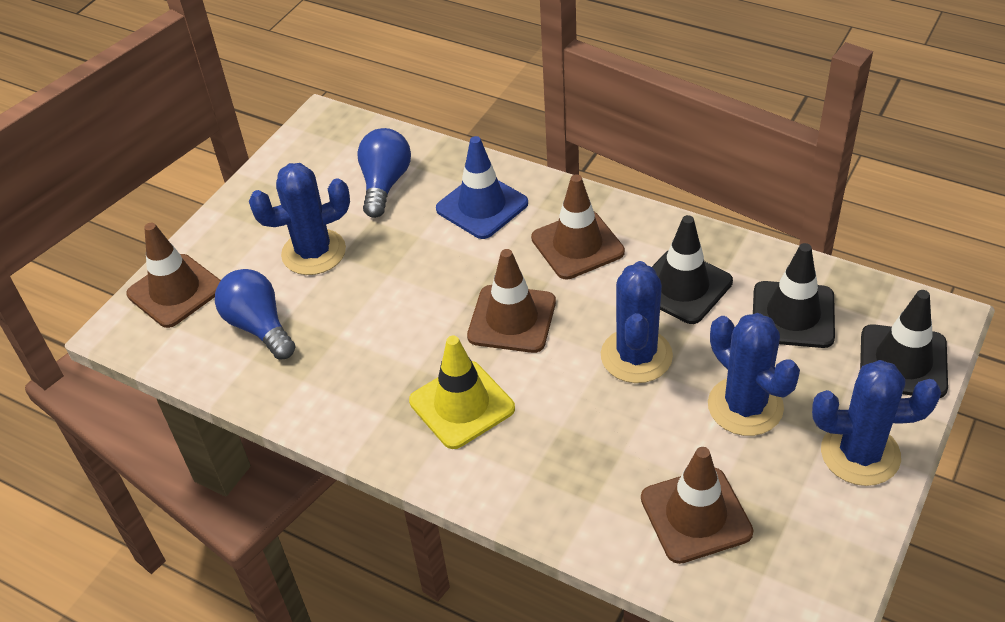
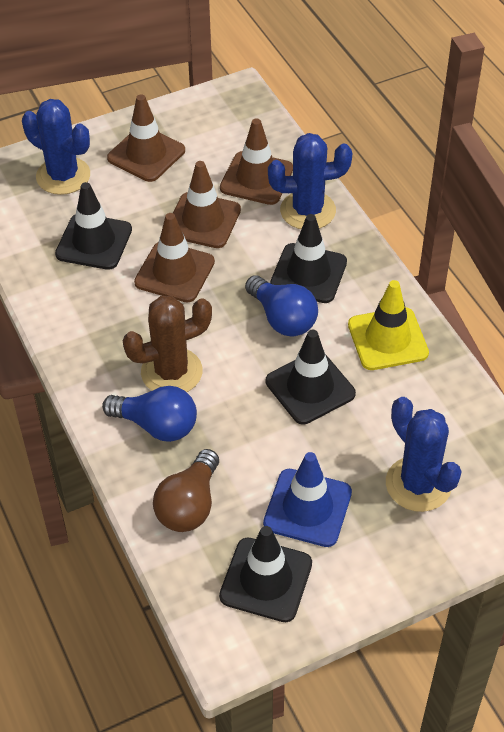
black traffic cone: 3 -> 4
blue cactus: 4 -> 3
brown cactus: 0 -> 1
brown light bulb: 0 -> 1

